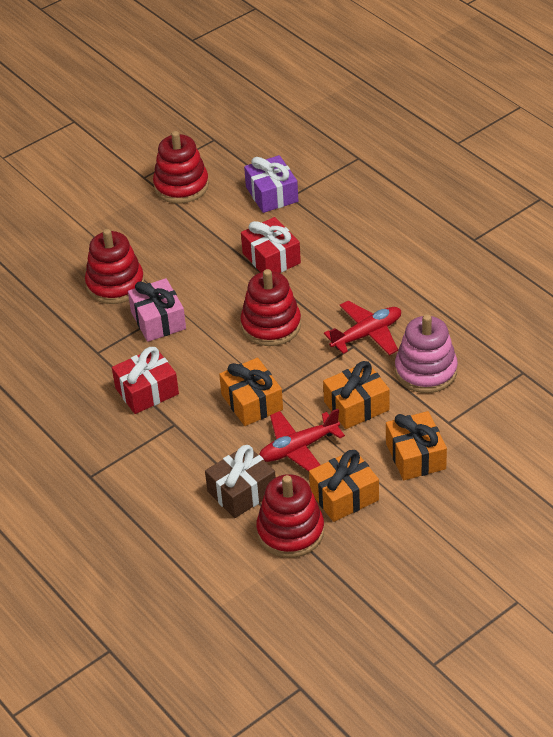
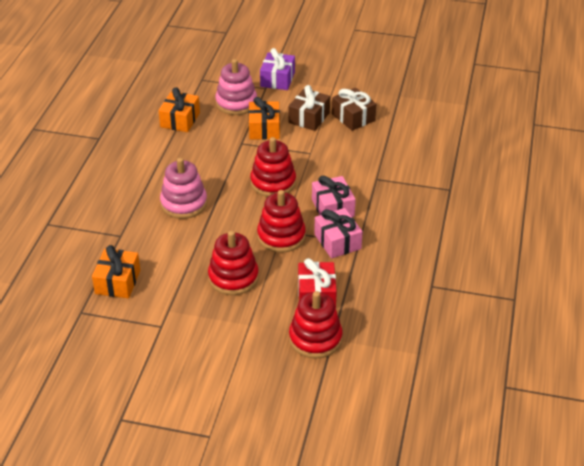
brown gift: 1 -> 2
orange gift: 4 -> 3
pink gift: 1 -> 2
pink stacking toy: 1 -> 2
red gift: 2 -> 1
red plane: 2 -> 0

